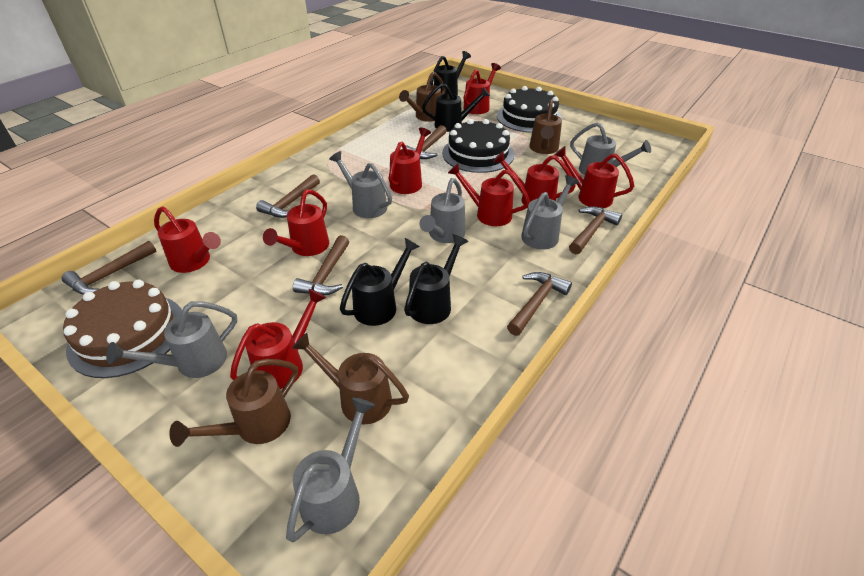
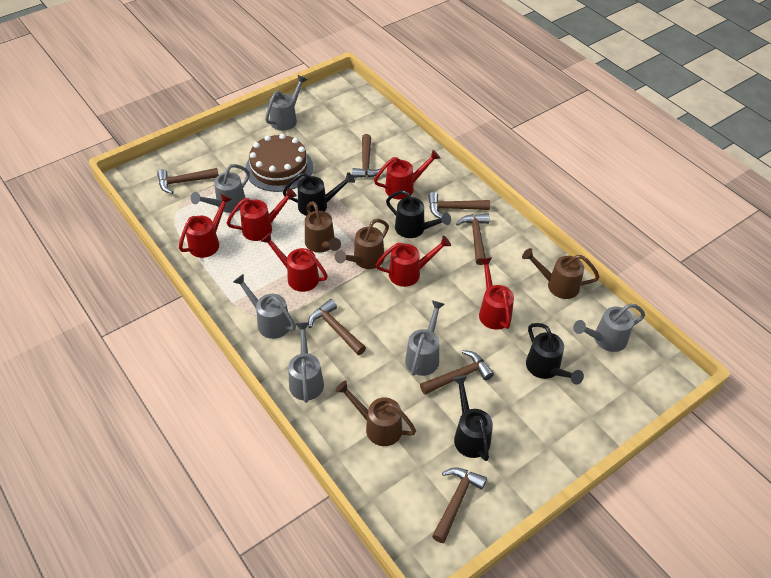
black cake: 2 -> 0
brown hammer: 6 -> 7
red watering can: 8 -> 6

